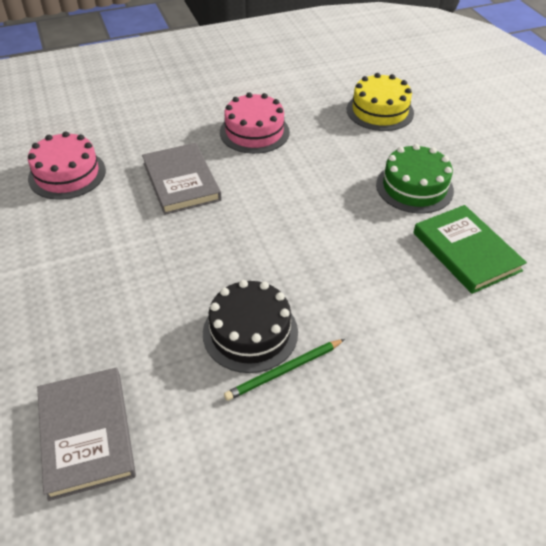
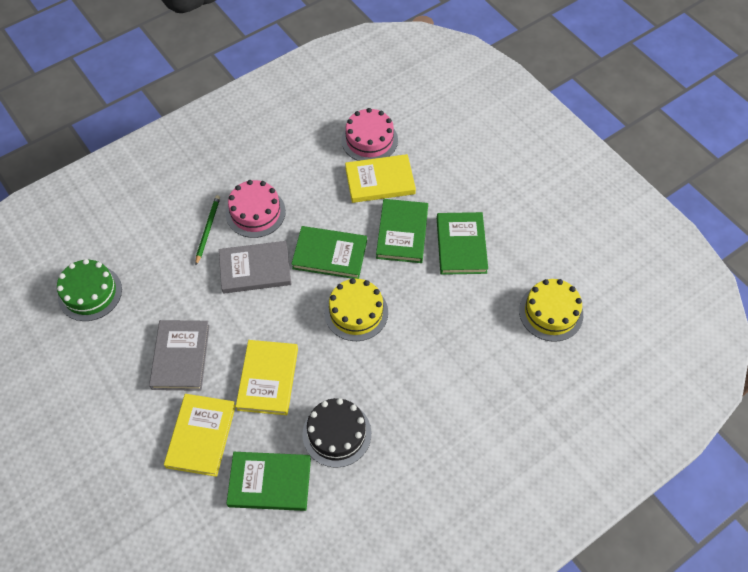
green book: 1 -> 4
yellow book: 0 -> 3
yellow cake: 1 -> 2

